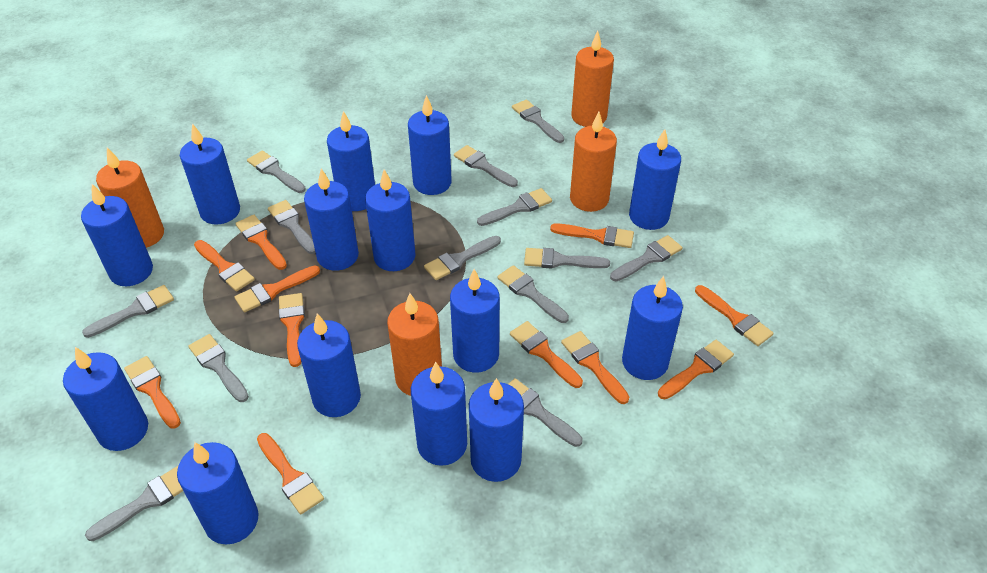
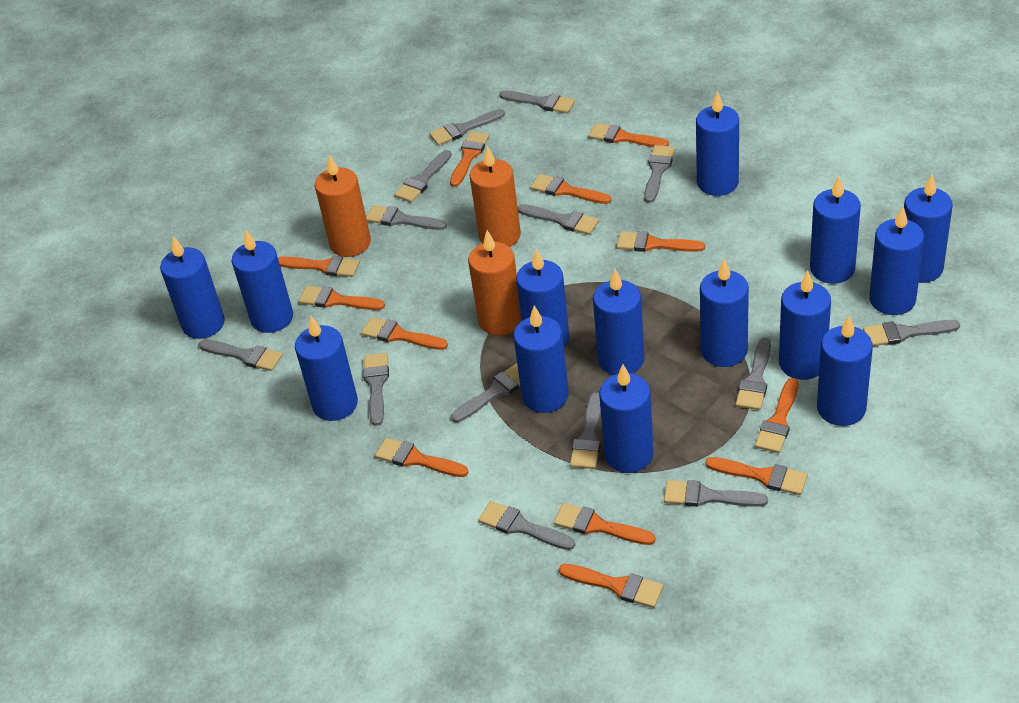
grey brush: 13 -> 14
orange brush: 11 -> 12
orange candle: 4 -> 3

